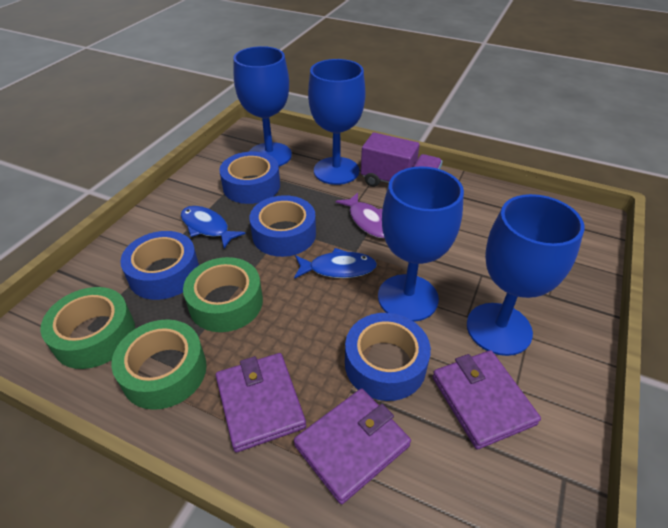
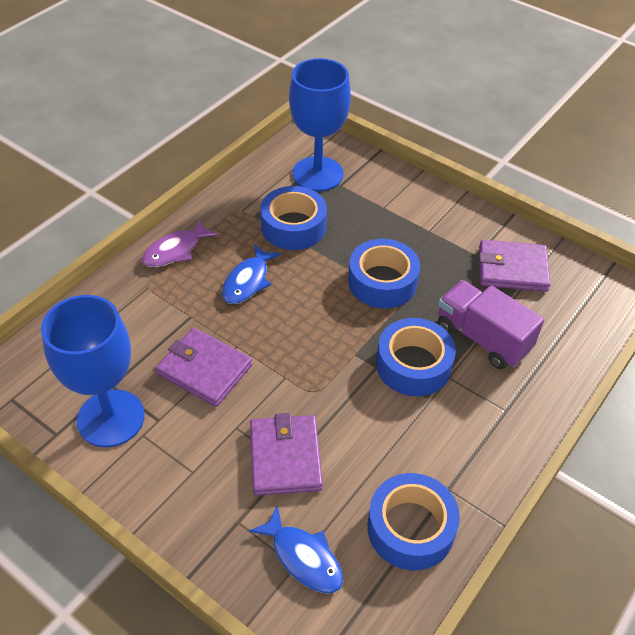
blue goblet: 4 -> 2
green tape: 3 -> 0

